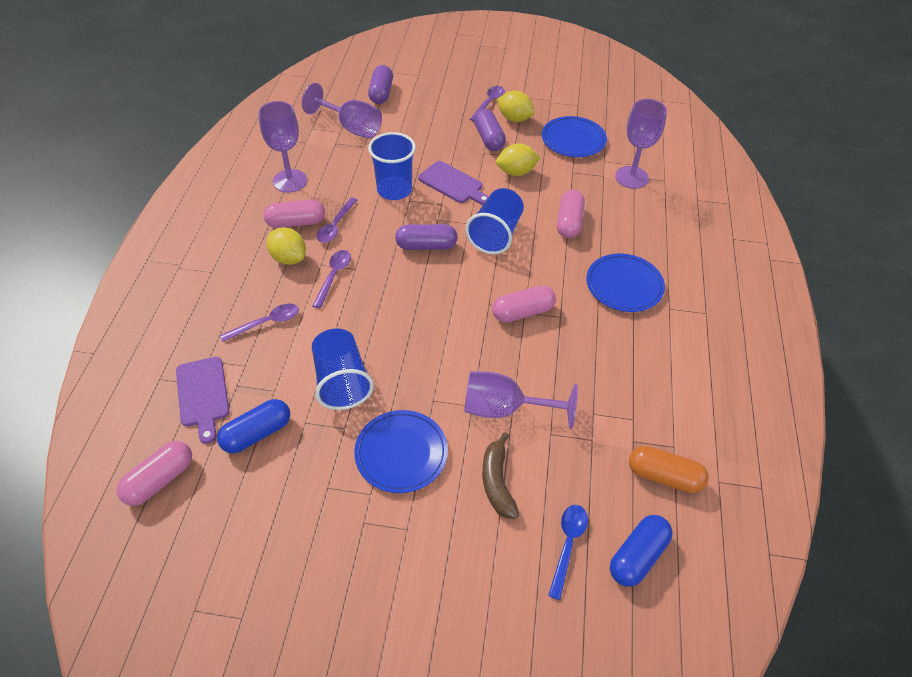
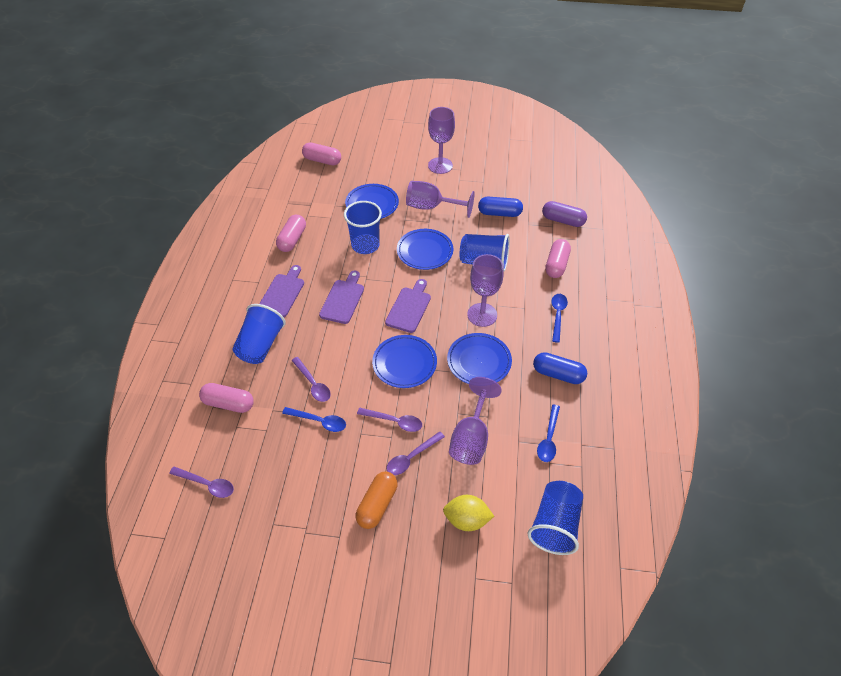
blue cup: 3 -> 4
blue plate: 3 -> 4
blue spoon: 1 -> 3
brown banana: 1 -> 0
purple capsule: 3 -> 1
purple cutting board: 2 -> 3
yellow lemon: 3 -> 1

